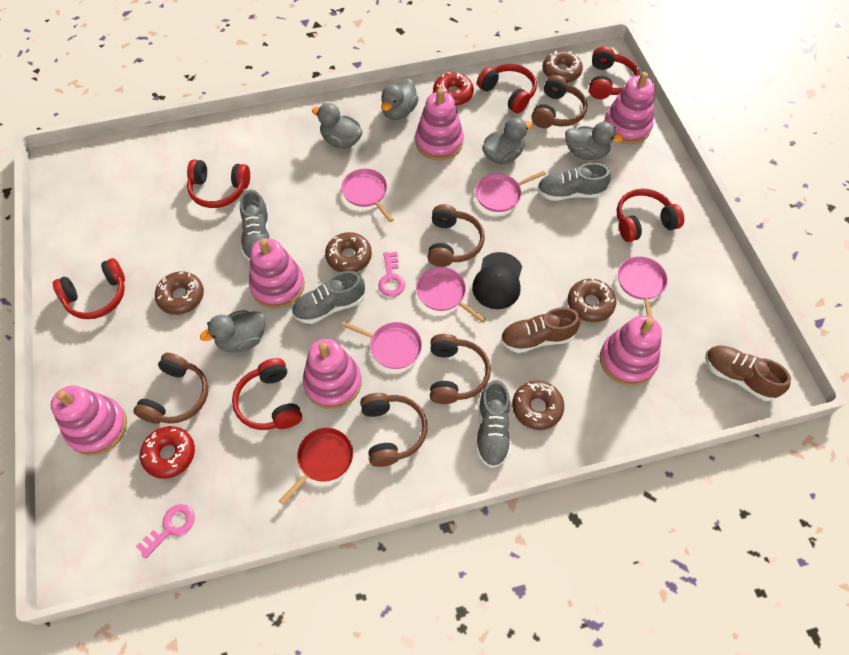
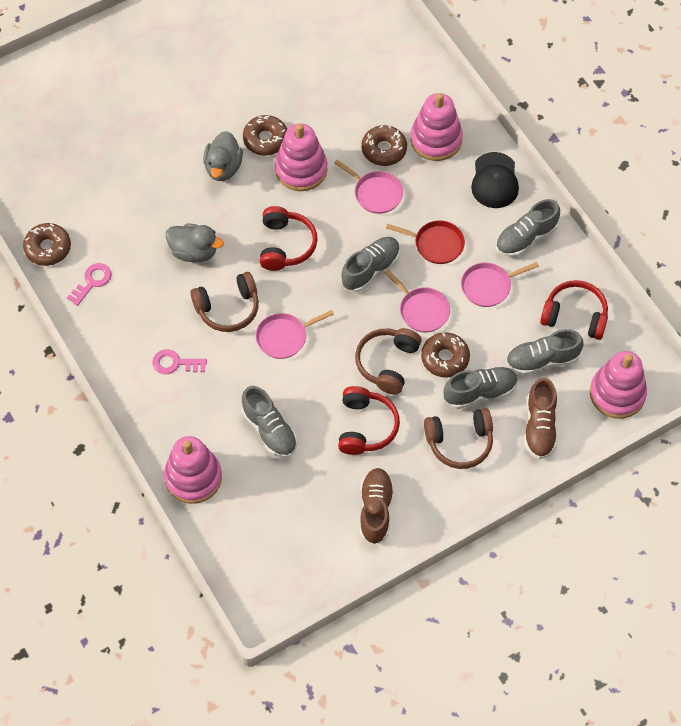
brown donut: 5 -> 4
brown headphones: 5 -> 3
grey duck: 5 -> 2
grey shoe: 4 -> 5
pink pan: 5 -> 4
pink stacking toy: 6 -> 4
red donut: 2 -> 0
red headphones: 6 -> 3

